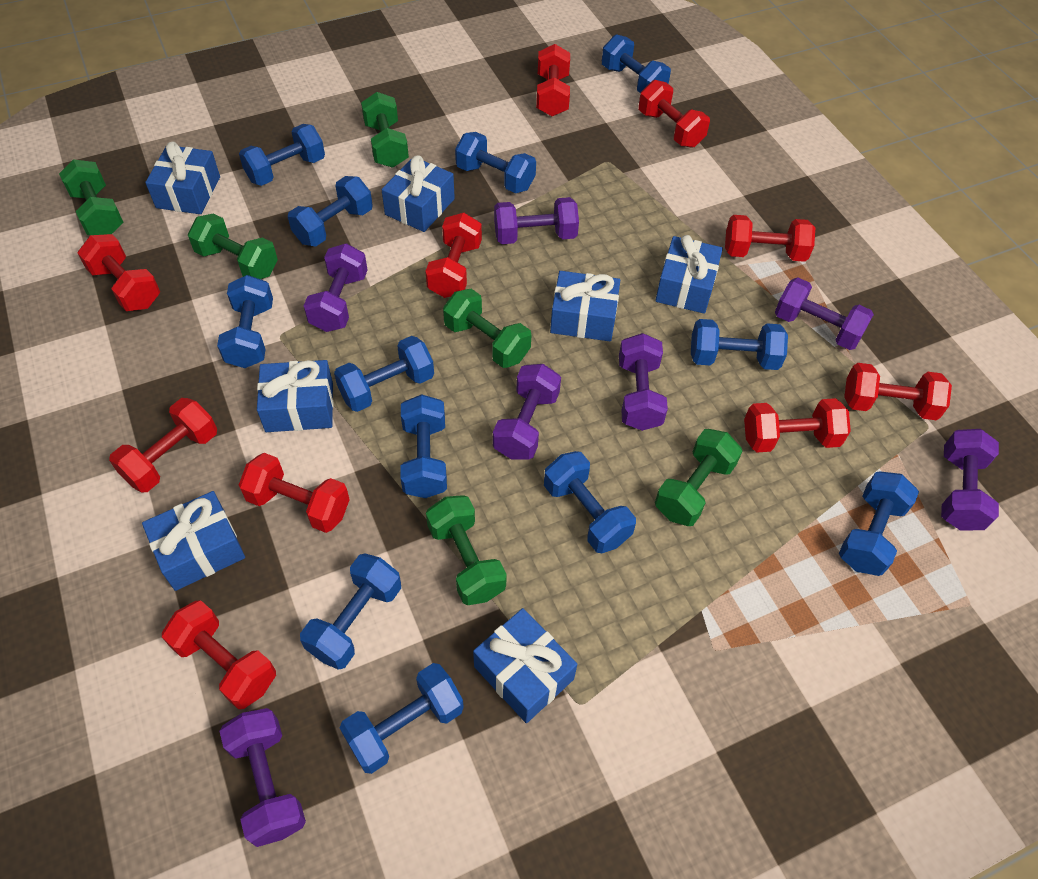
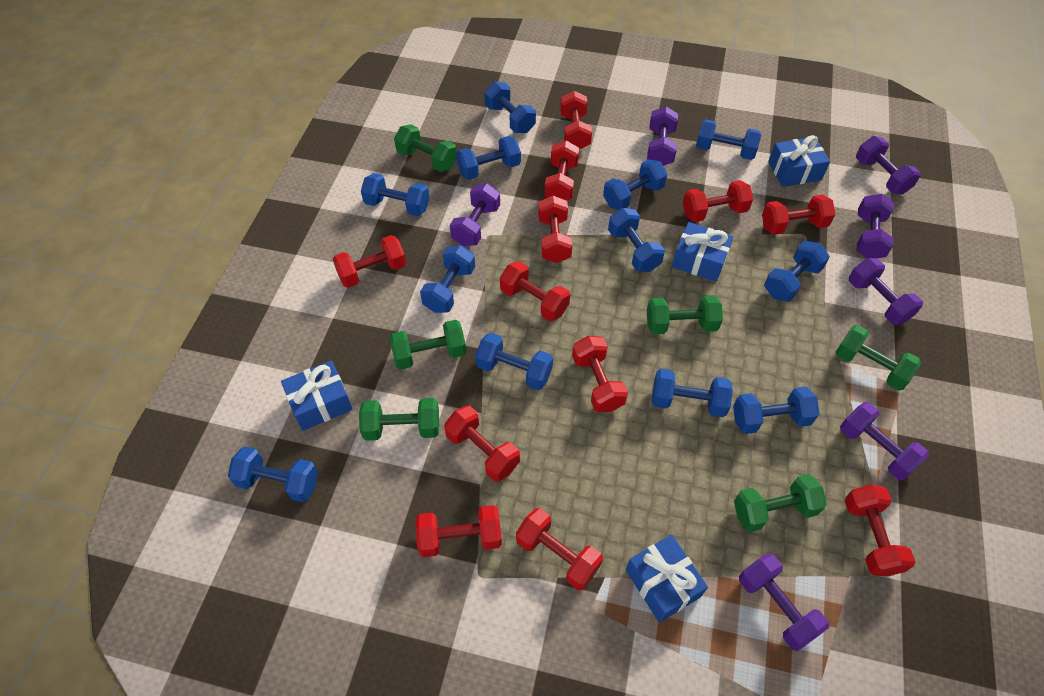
blue gift: 7 -> 4
red dumbbell: 10 -> 12

